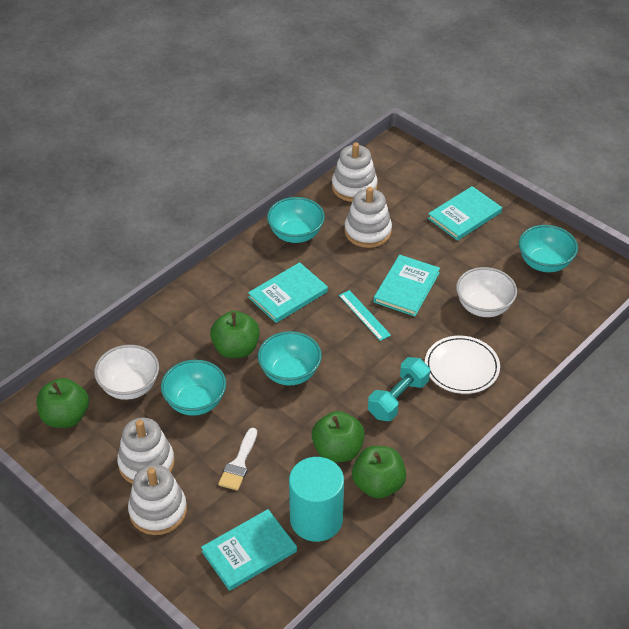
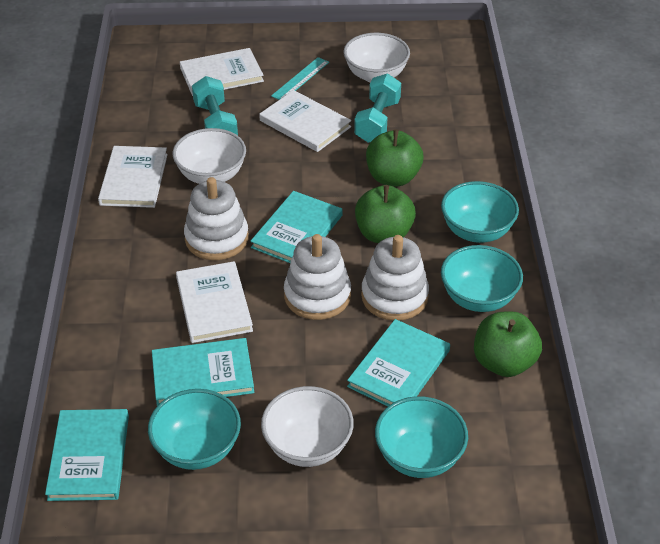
green apple: 4 -> 3
turquoise cylinder: 1 -> 0
turquoise dumbbell: 1 -> 2
white book: 0 -> 4
white bowl: 2 -> 3
white brush: 1 -> 0
white plate: 1 -> 0
white stacking toy: 4 -> 3

